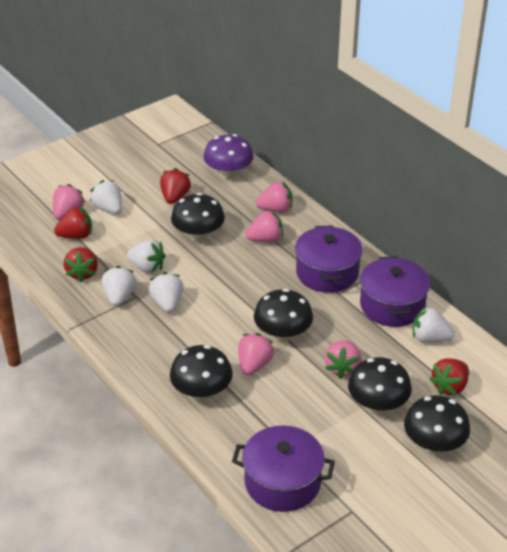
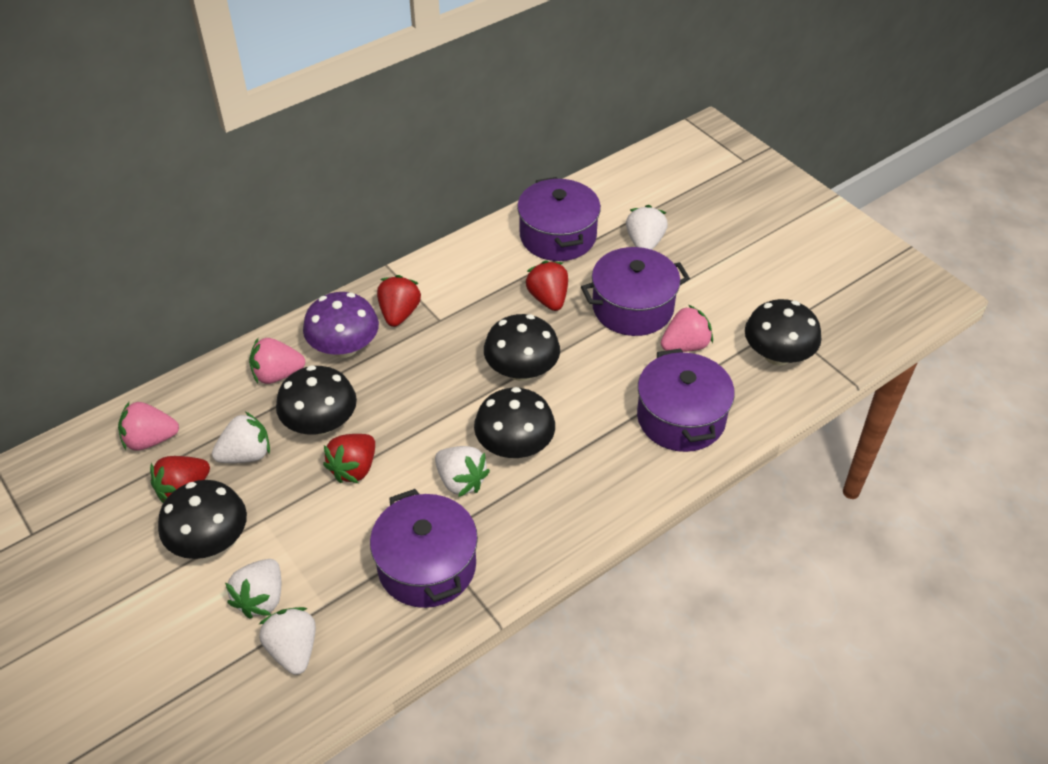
pink strawberry: 5 -> 3
purple pot: 3 -> 4

